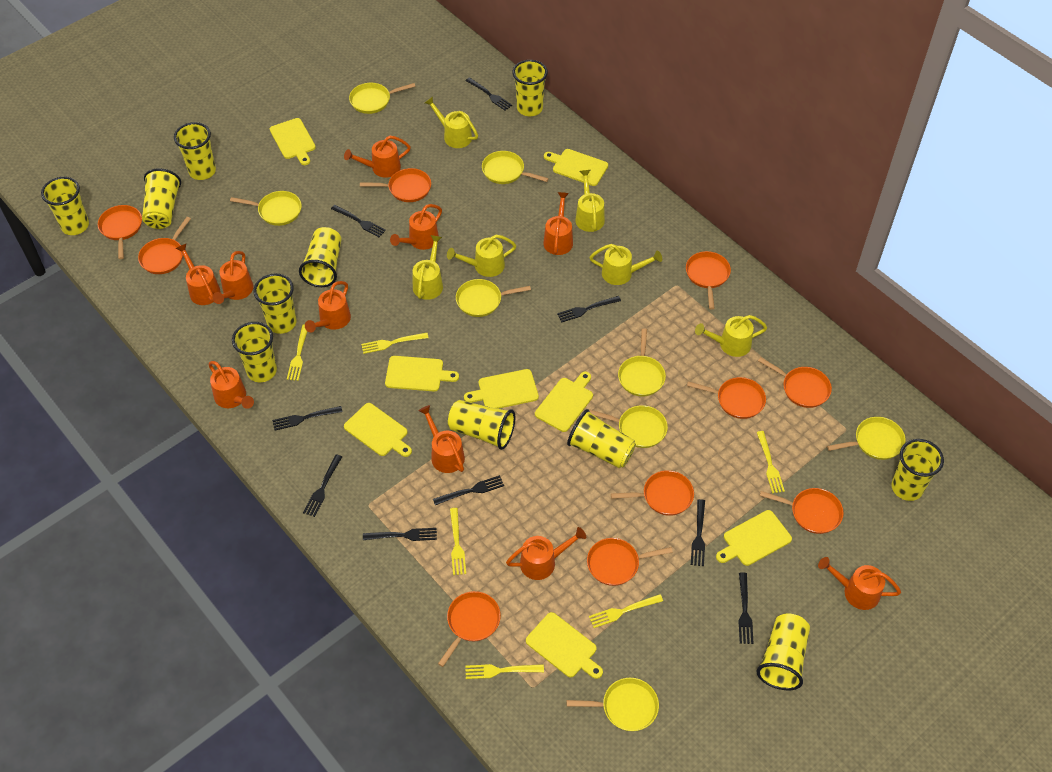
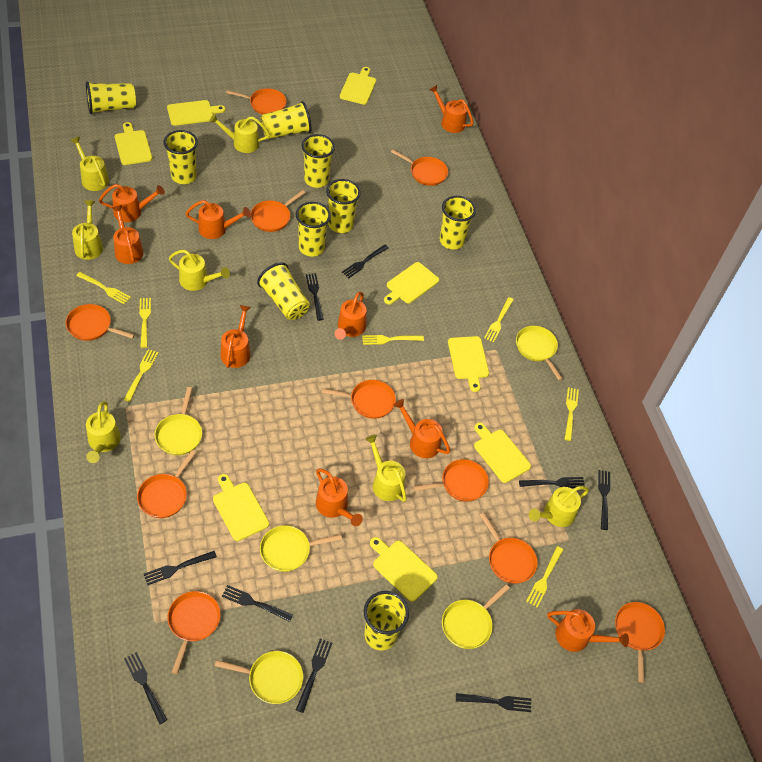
orange watering can: 10 -> 9
yellow cup: 11 -> 9
yellow fork: 6 -> 7
yellow pan: 8 -> 5
yellow watering can: 6 -> 7

